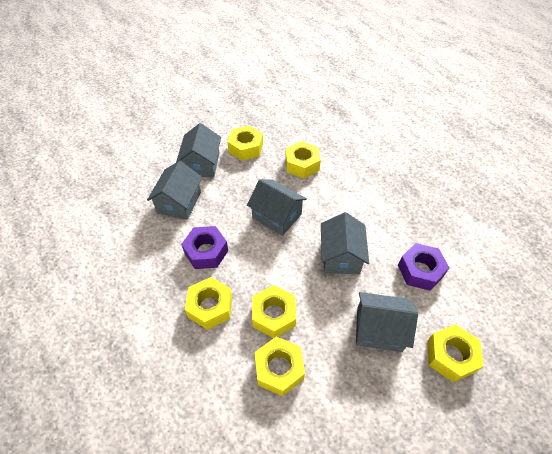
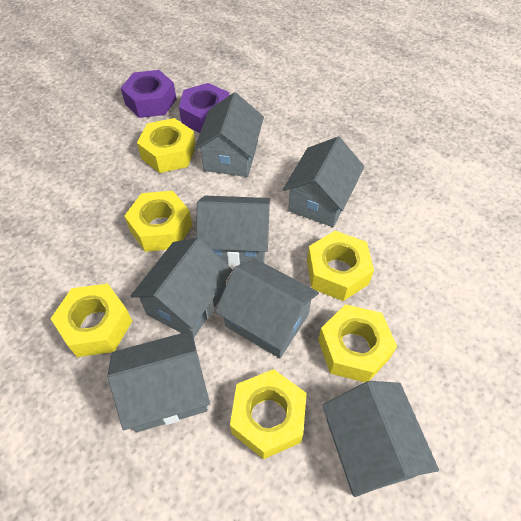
grey house: 5 -> 7

